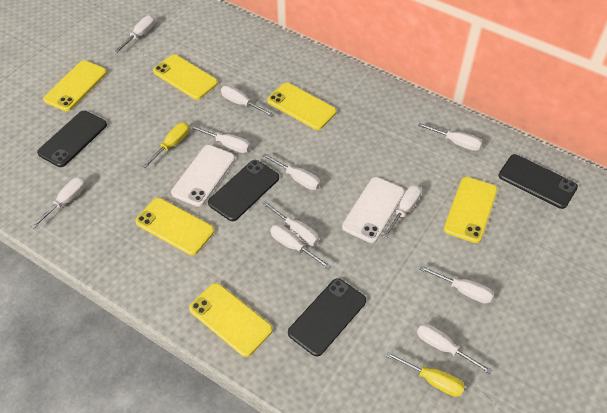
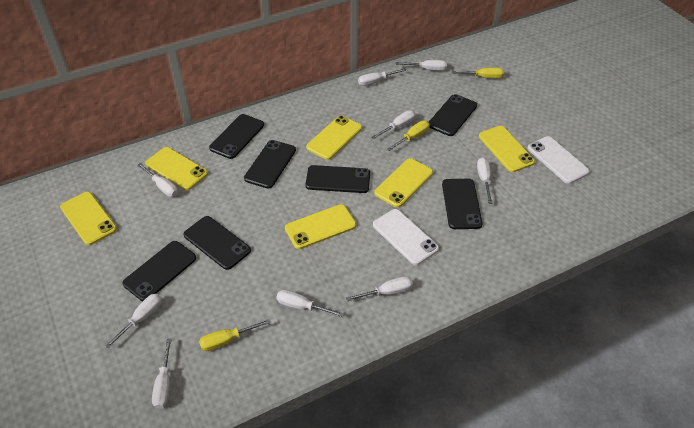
black phone: 4 -> 7
white screwdriver: 11 -> 9
yellow screwdriver: 2 -> 3

